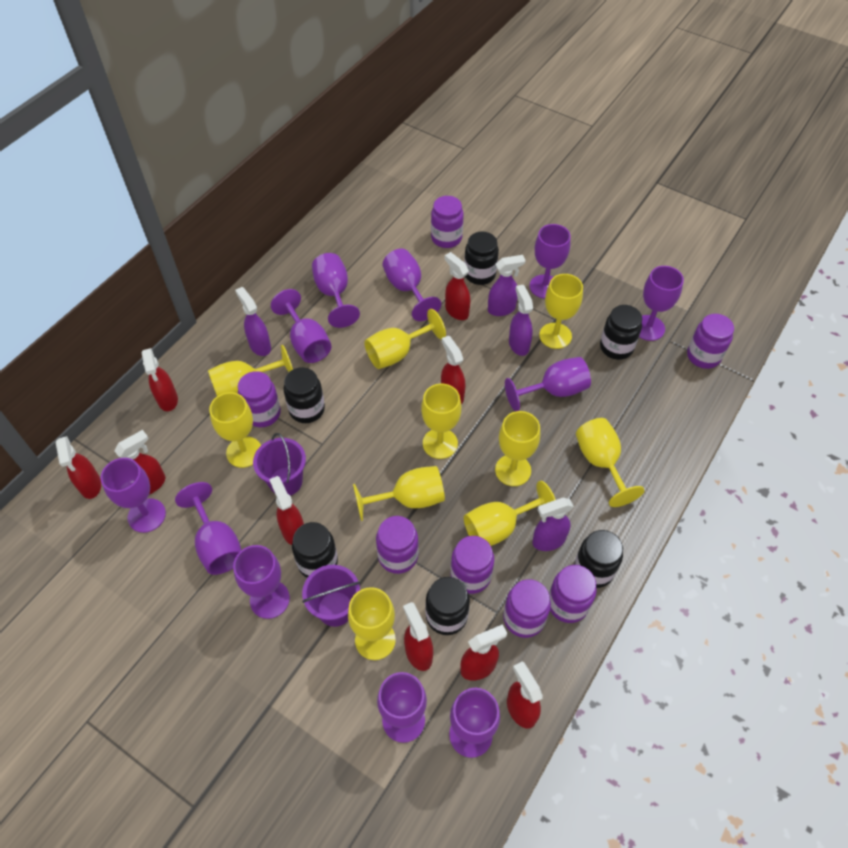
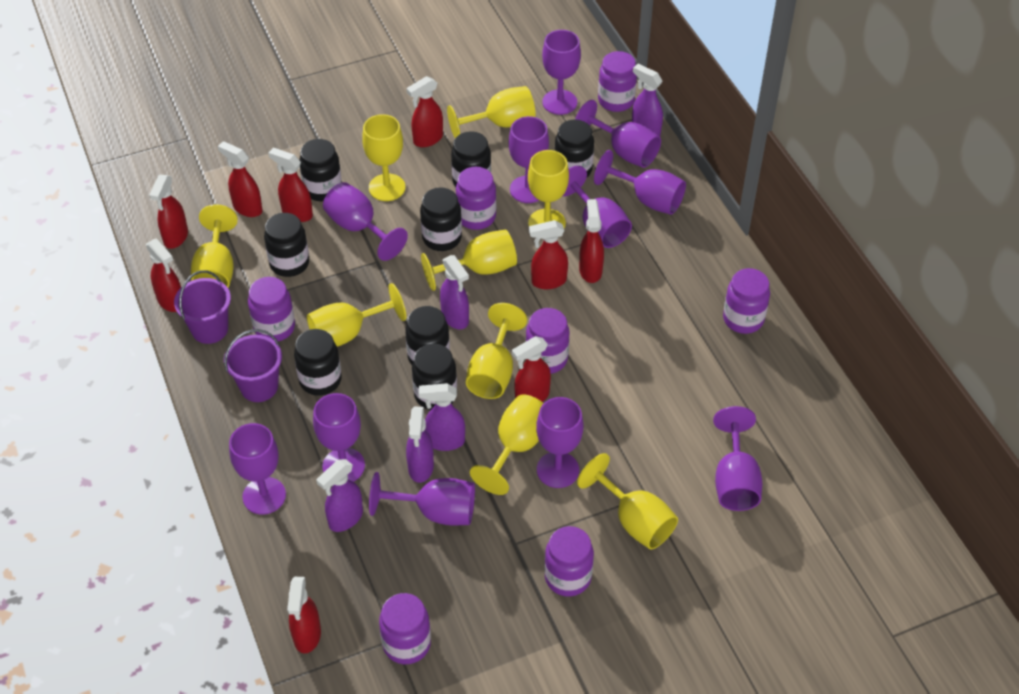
black jar: 6 -> 8
purple spray bottle: 4 -> 5
yellow goblet: 10 -> 9

